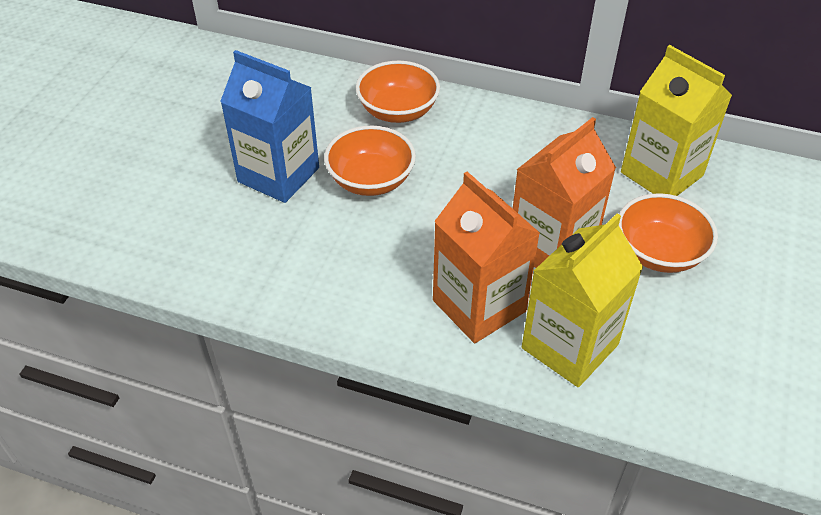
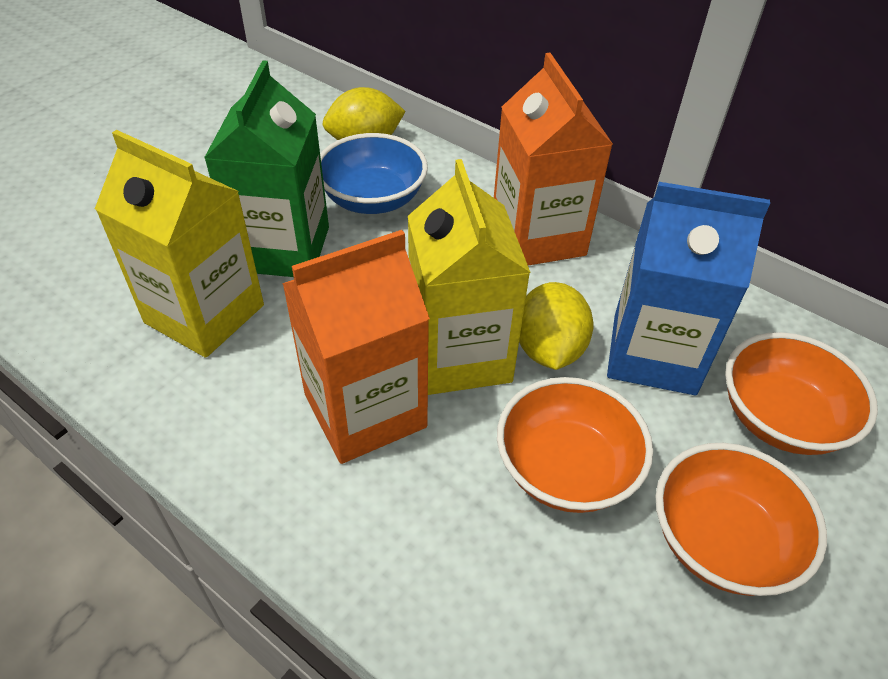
blue bowl: 0 -> 1
green carton: 0 -> 1
yellow lemon: 0 -> 2

